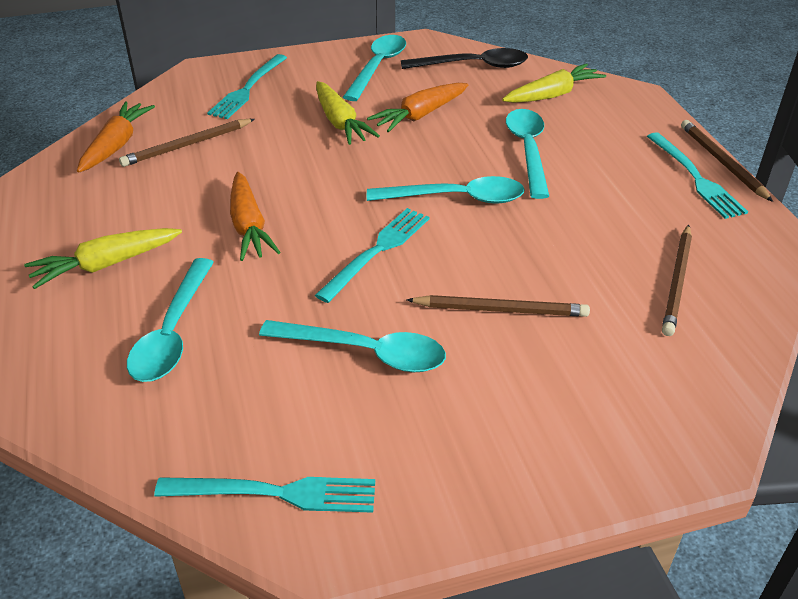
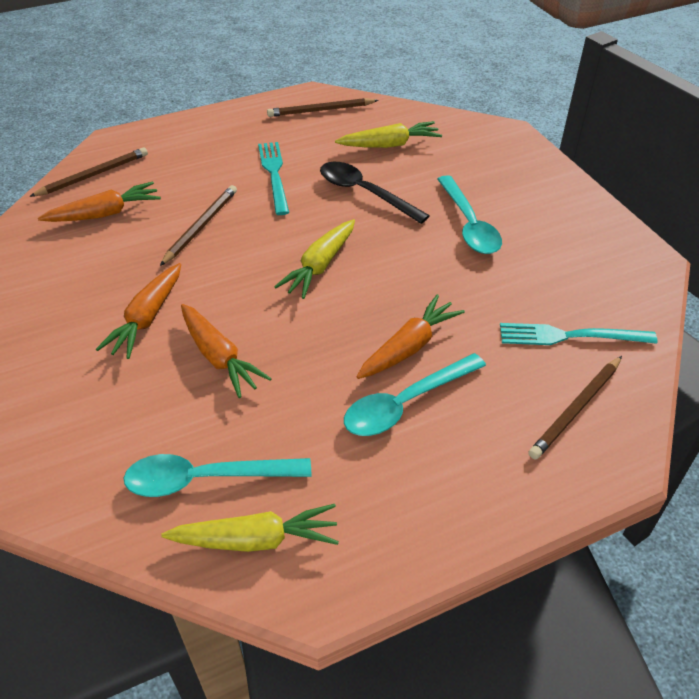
orange carrot: 3 -> 4
turquoise fork: 4 -> 2
turquoise spoon: 5 -> 3

